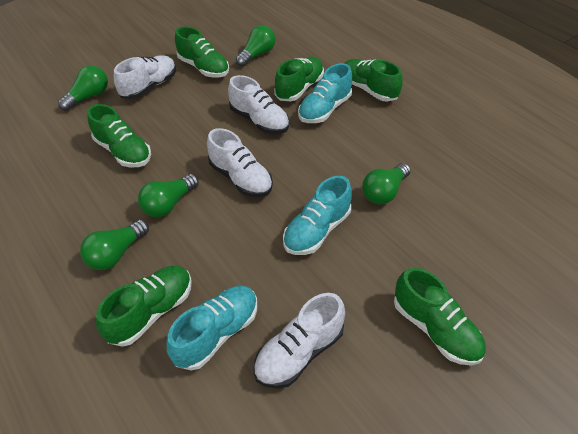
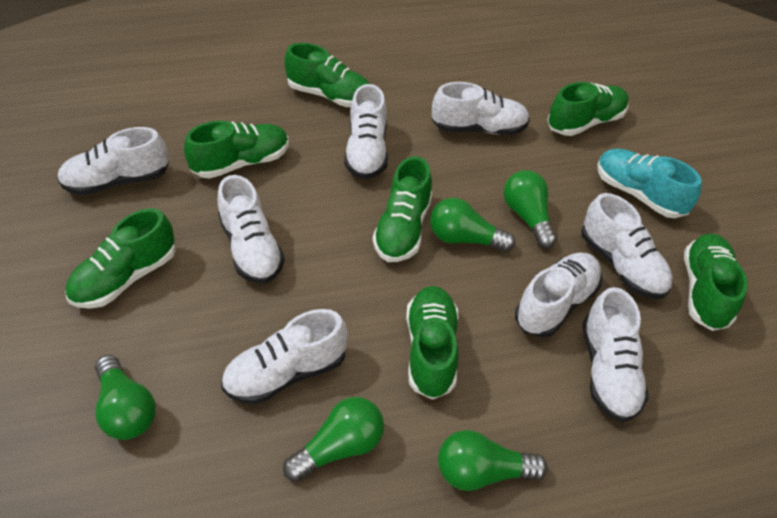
green shoe: 6 -> 7
turquoise shoe: 3 -> 1
white shoe: 4 -> 8

